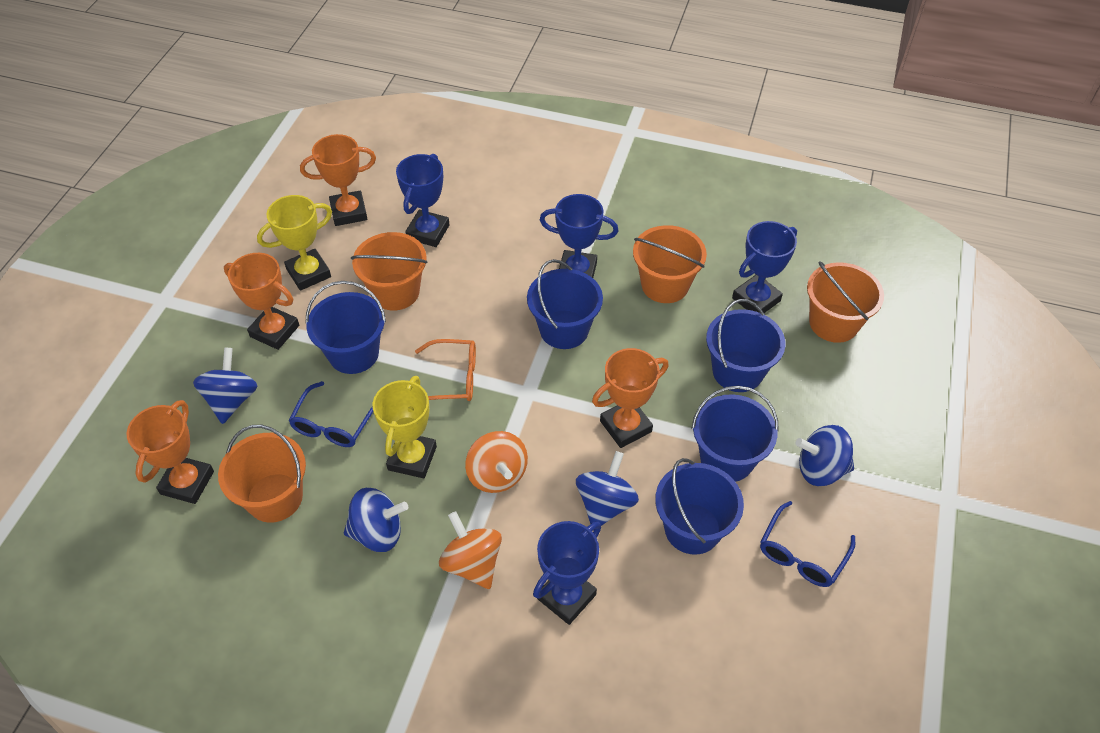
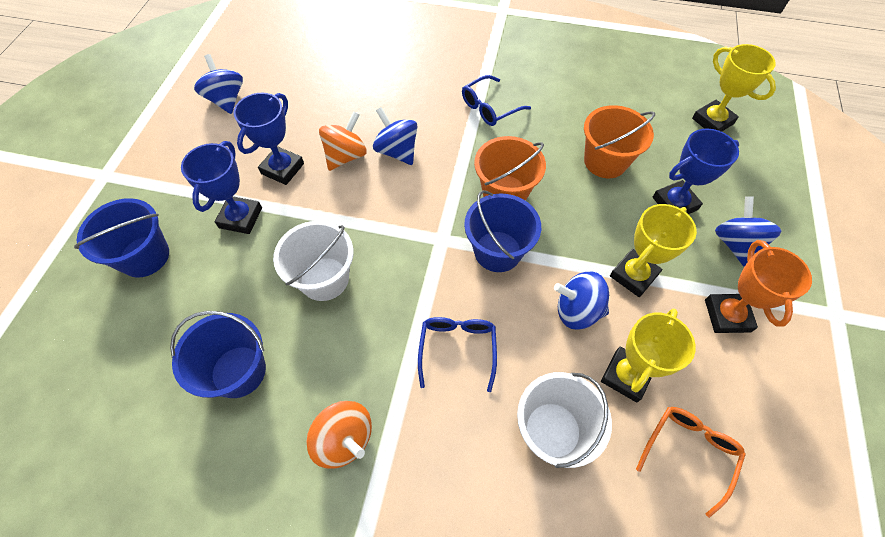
blue bucket: 5 -> 3
blue trophy: 4 -> 3
orange bucket: 4 -> 2
orange trophy: 4 -> 1
white bucket: 0 -> 2
yellow trophy: 2 -> 3

